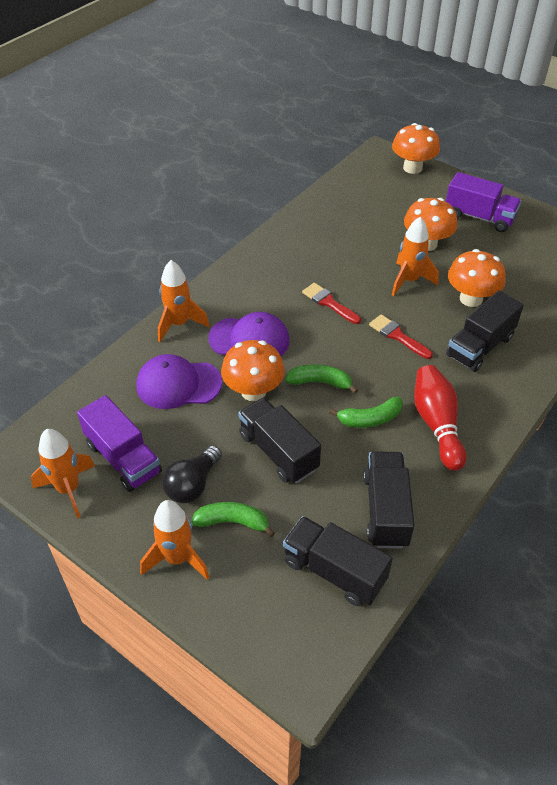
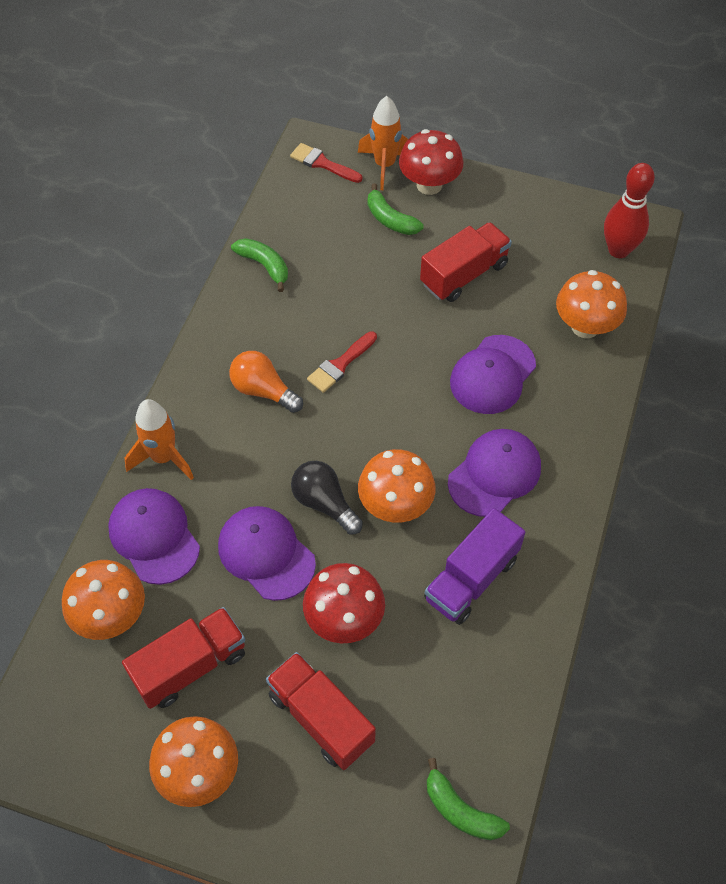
black truck: 4 -> 0
orange light bulb: 0 -> 1
orange rocket: 4 -> 2
purple cap: 2 -> 4
purple truck: 2 -> 1
red mushroom: 0 -> 2
red truck: 0 -> 3

